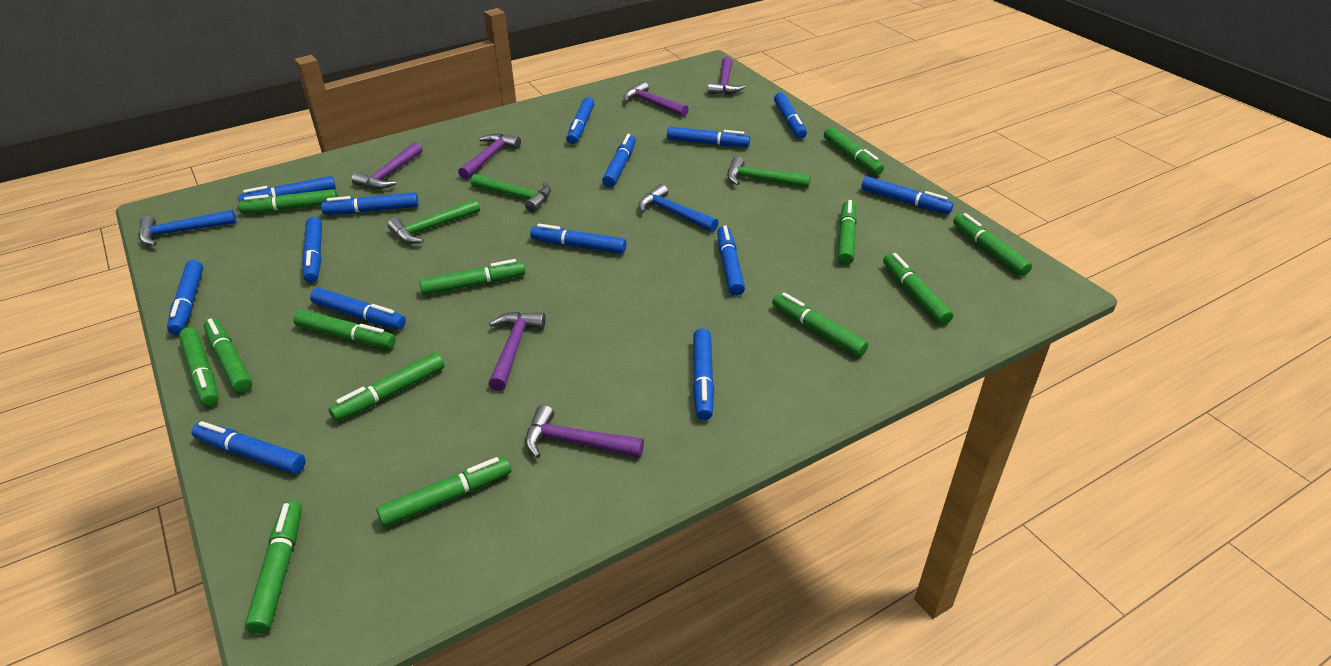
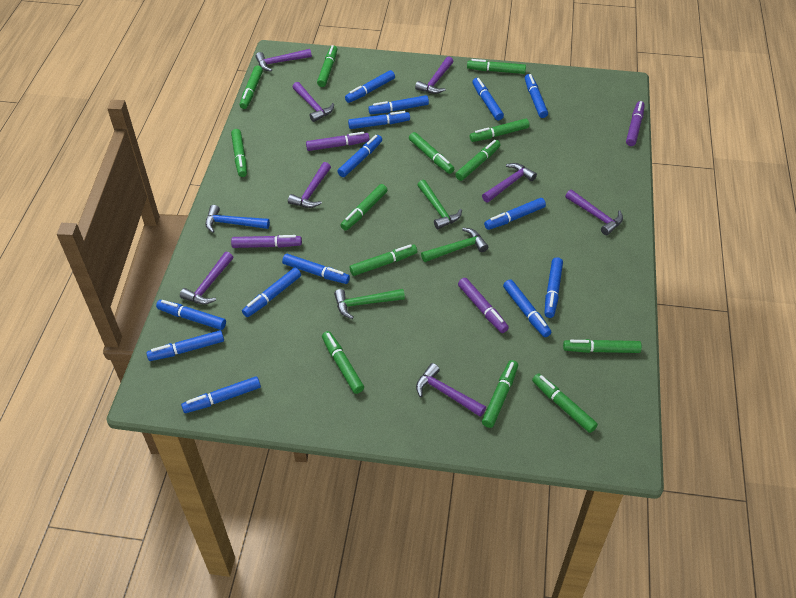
blue hammer: 2 -> 1
purple hammer: 6 -> 8
purple marker: 0 -> 4

